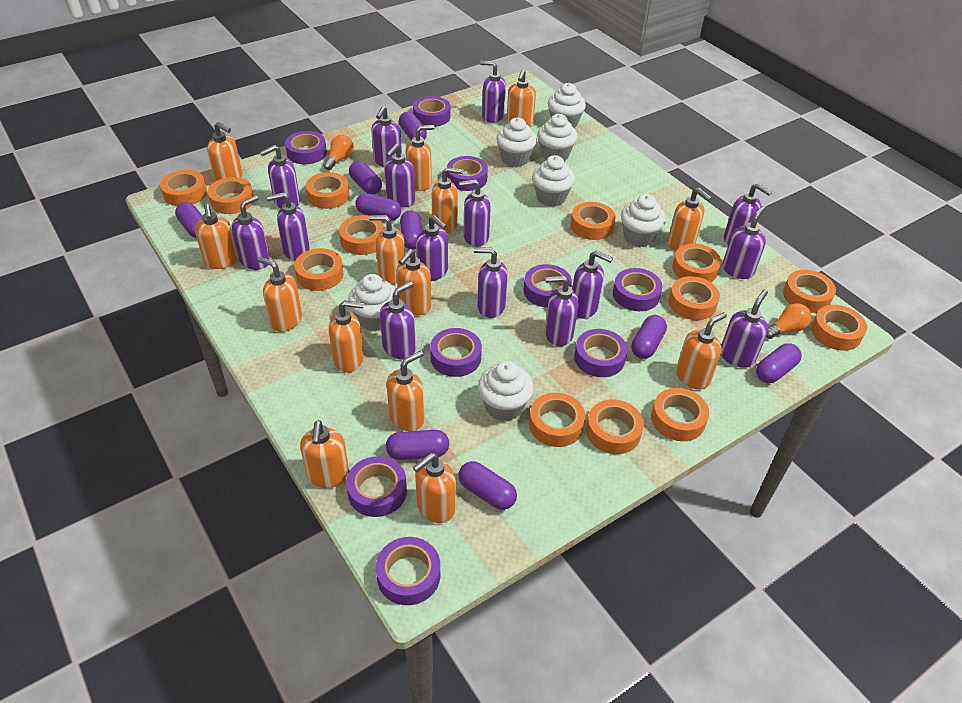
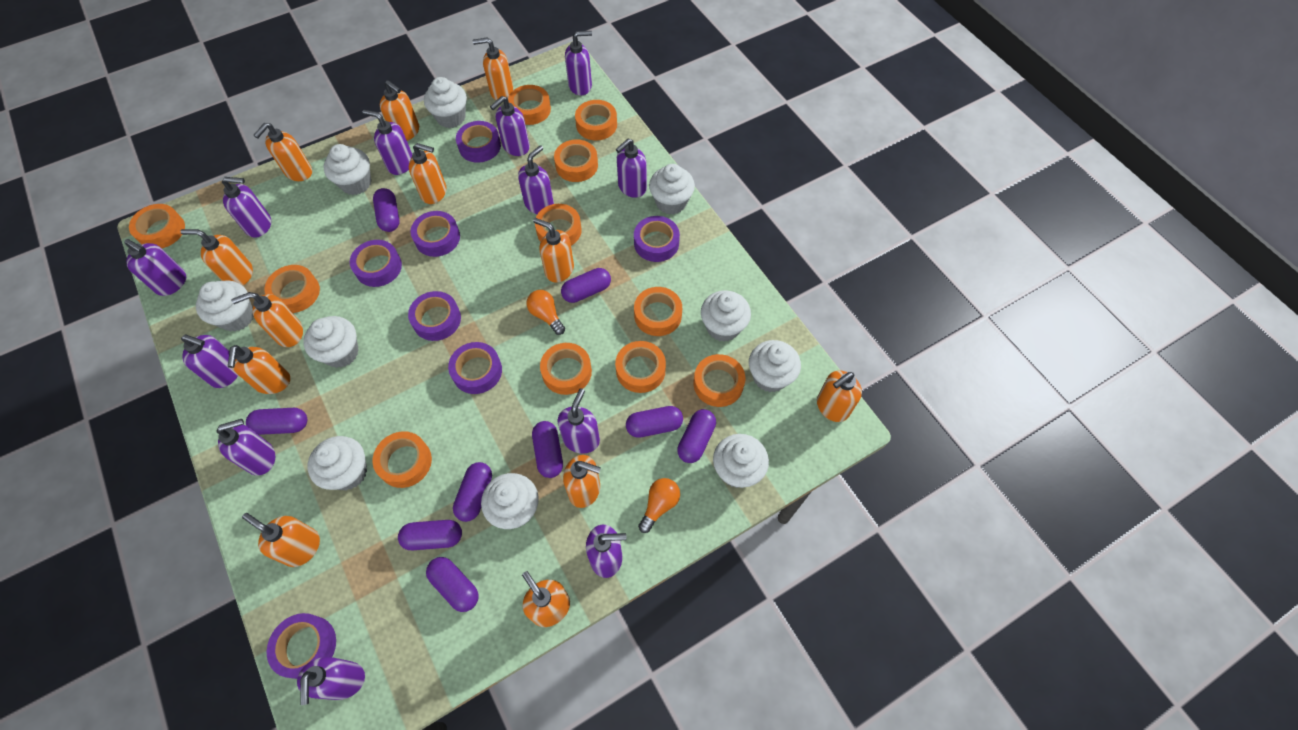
orange soap dispenser: 14 -> 12
orange tape: 13 -> 11
purple soap dispenser: 15 -> 12
purple tape: 9 -> 7
white cupcake: 7 -> 10

